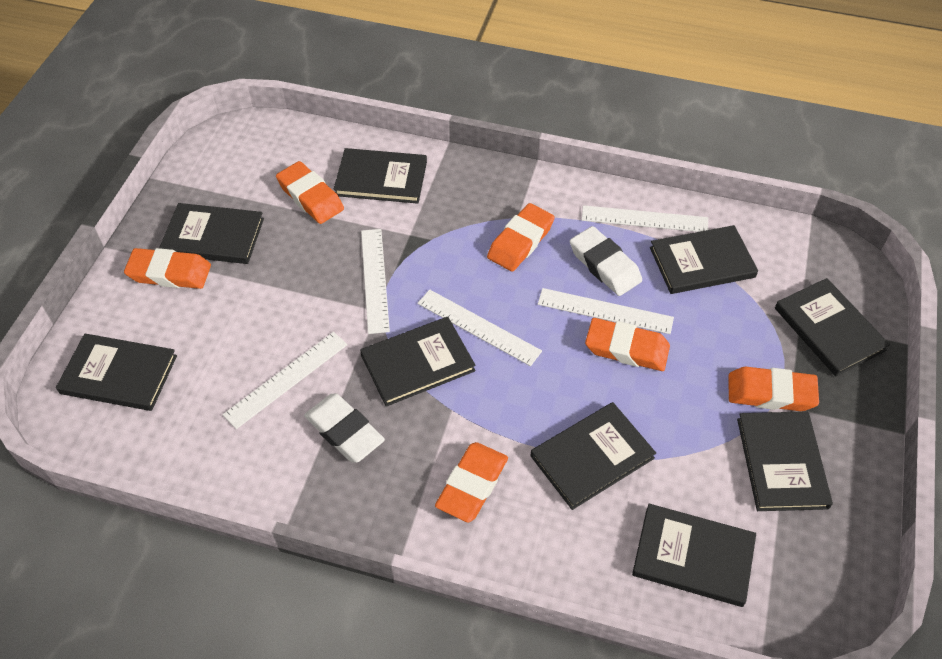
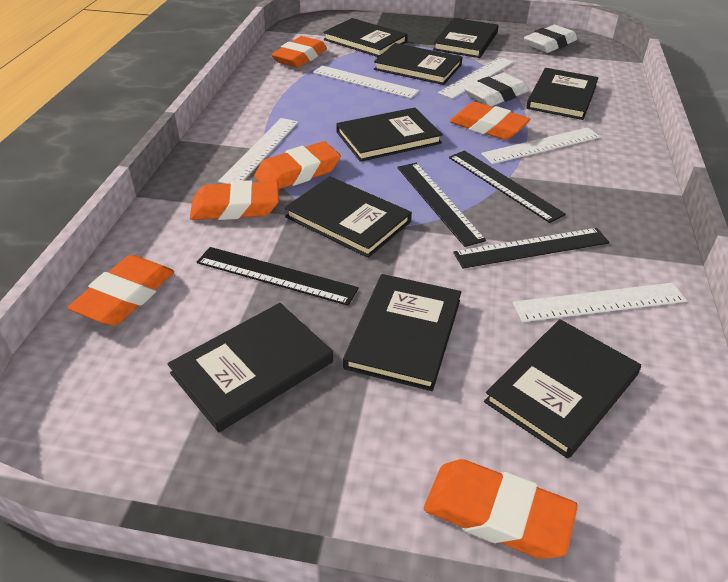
black ruler: 0 -> 4

